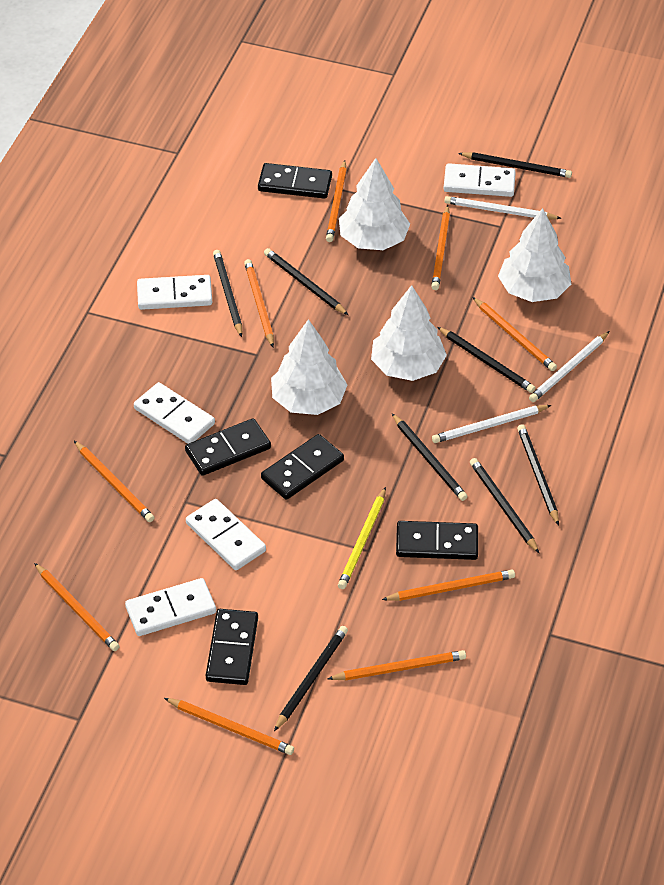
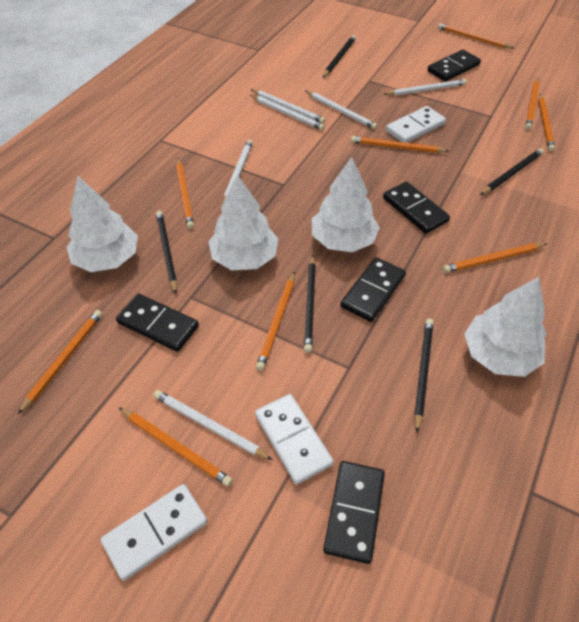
black pencil: 8 -> 5
white domino: 5 -> 3
white pencil: 3 -> 6
yellow pencil: 1 -> 0

